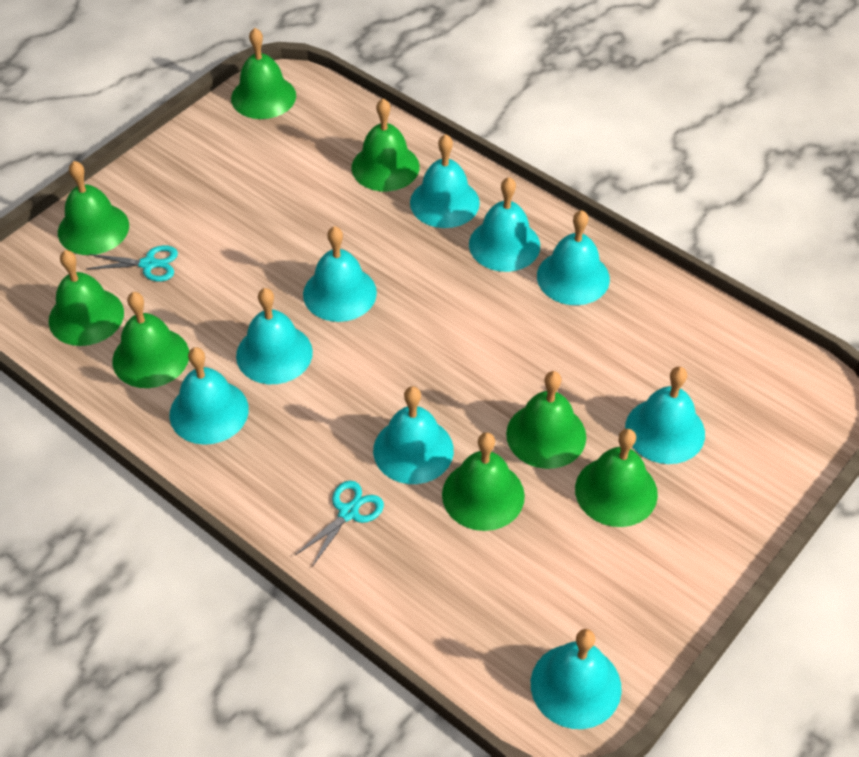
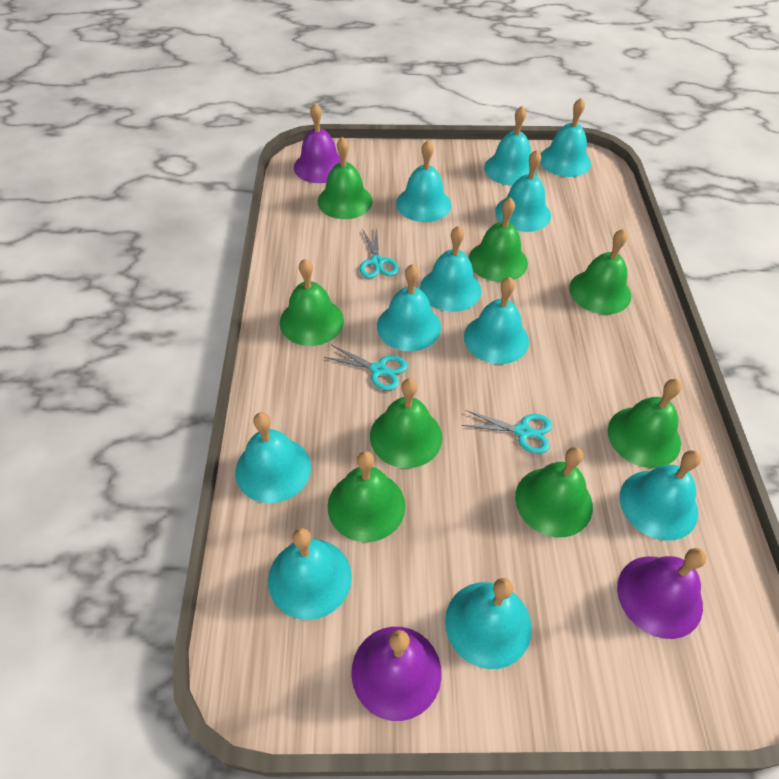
purple bell: 0 -> 3
turquoise bell: 9 -> 11
turquoise scissors: 2 -> 3

